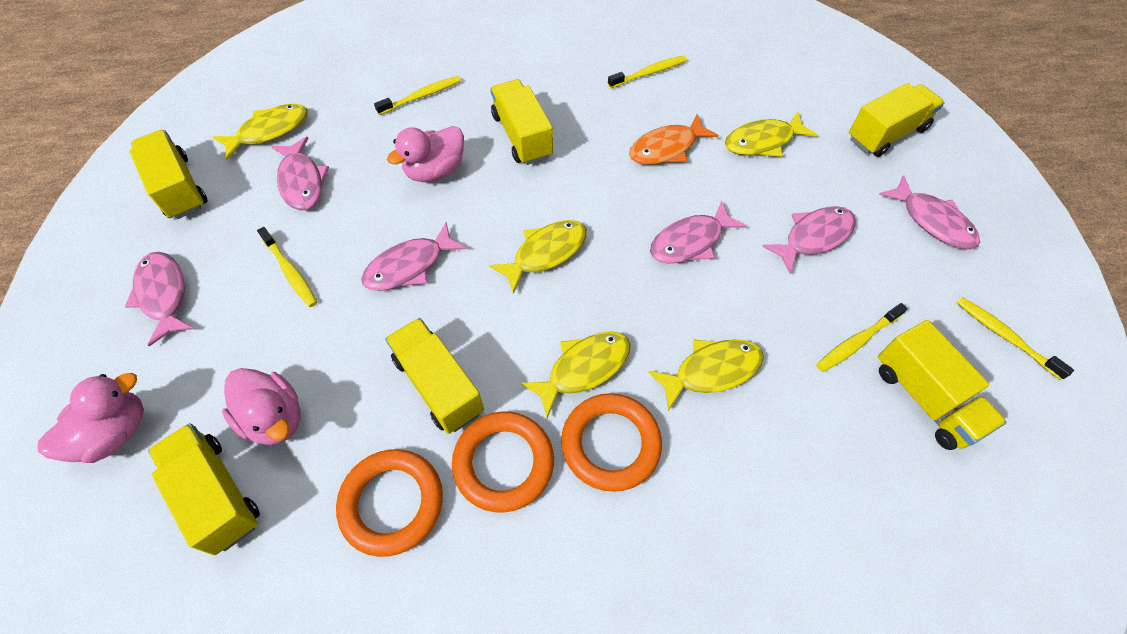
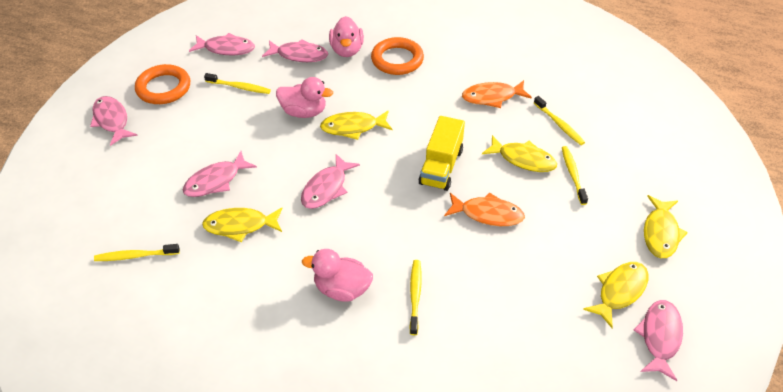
orange fish: 1 -> 2
orange ring: 3 -> 2
yellow truck: 6 -> 1

